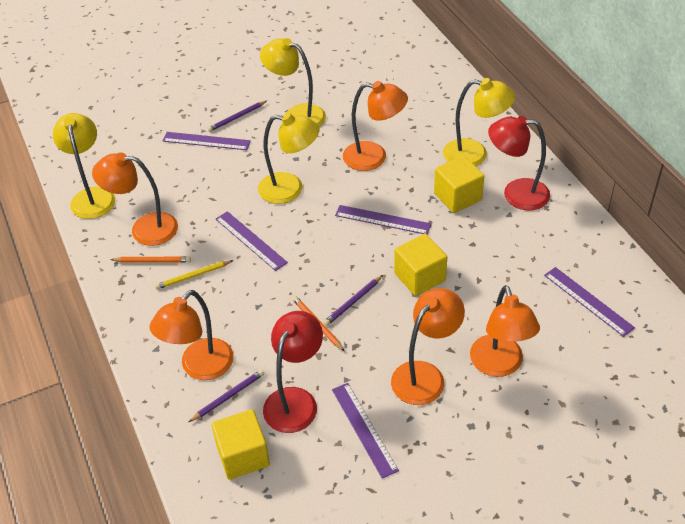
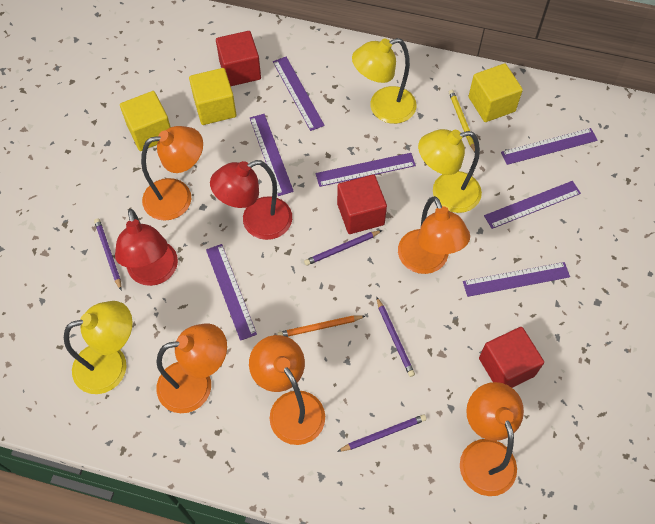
orange pencil: 2 -> 1
purple pencil: 3 -> 4
purple ruler: 5 -> 7
red cube: 0 -> 3
yellow lamp: 4 -> 3

